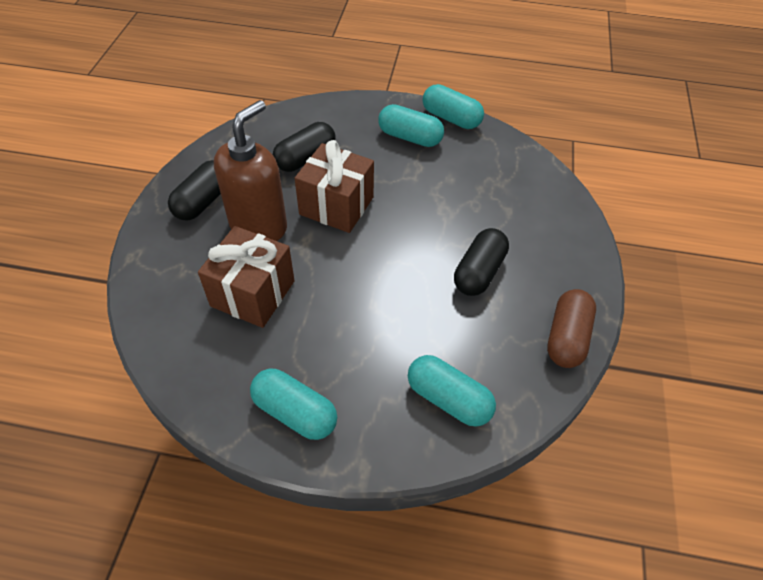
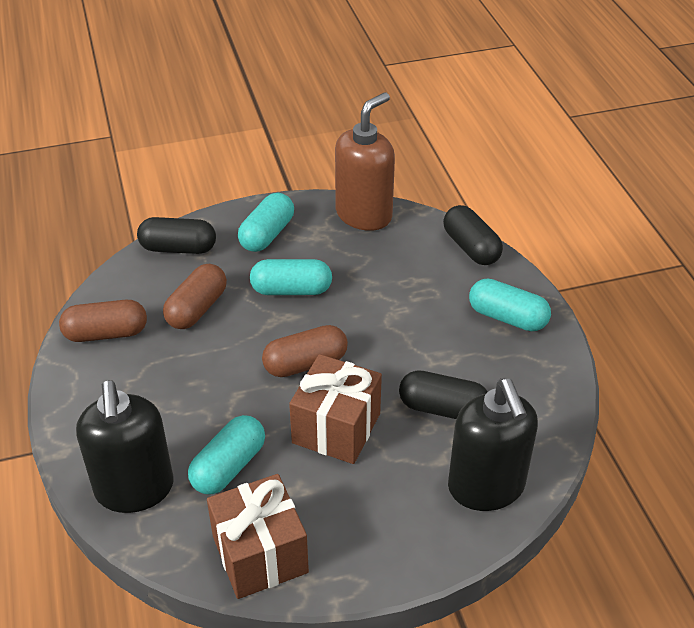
black soap dispenser: 0 -> 2
brown capsule: 1 -> 3

